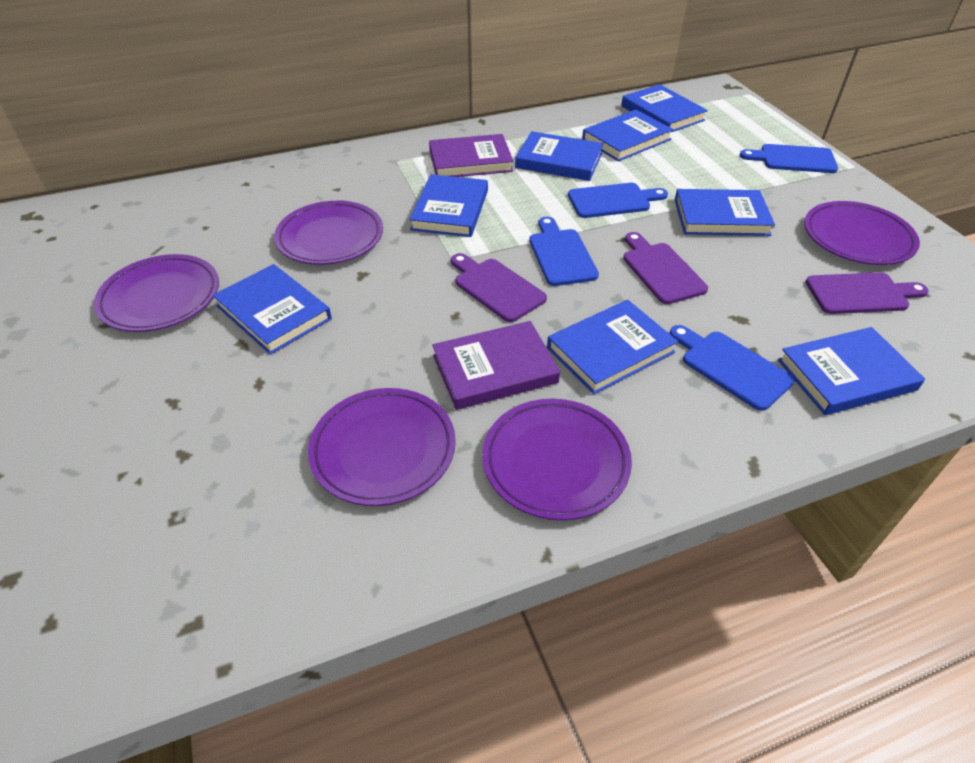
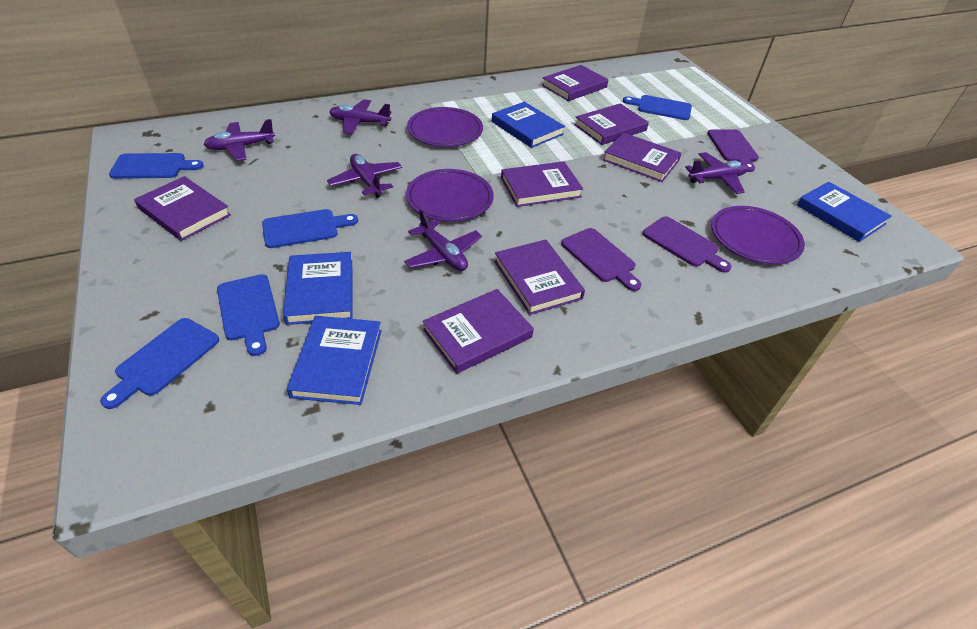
blue book: 8 -> 4
blue cutting board: 4 -> 5
purple book: 2 -> 7
purple plane: 0 -> 5
purple plate: 5 -> 3

